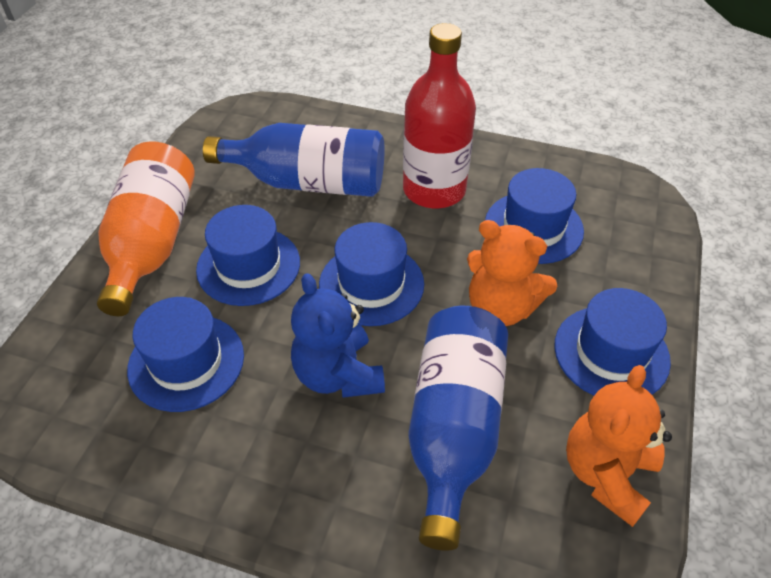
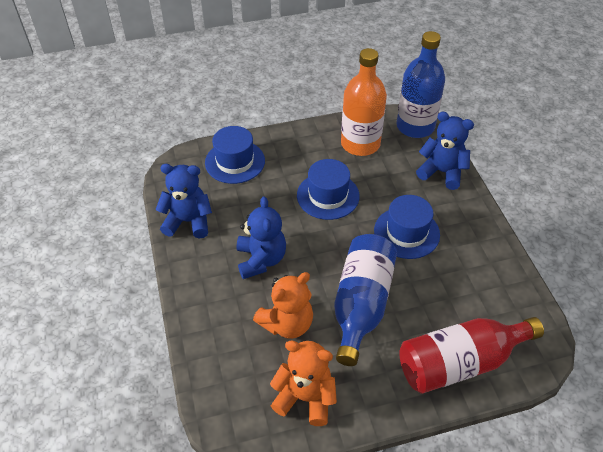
blue hat: 5 -> 3
blue teddy bear: 1 -> 3

